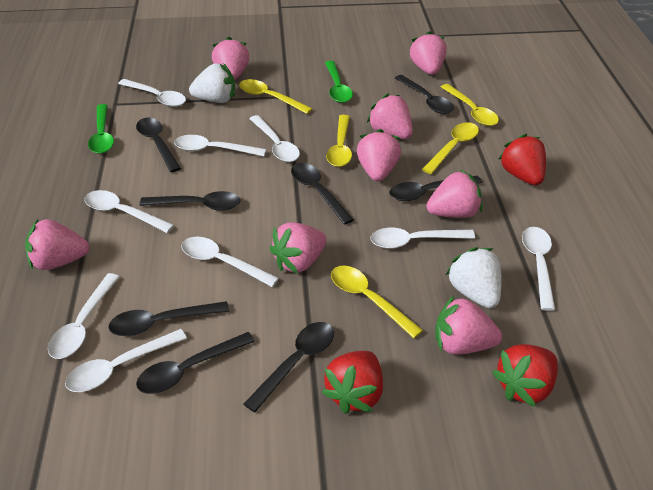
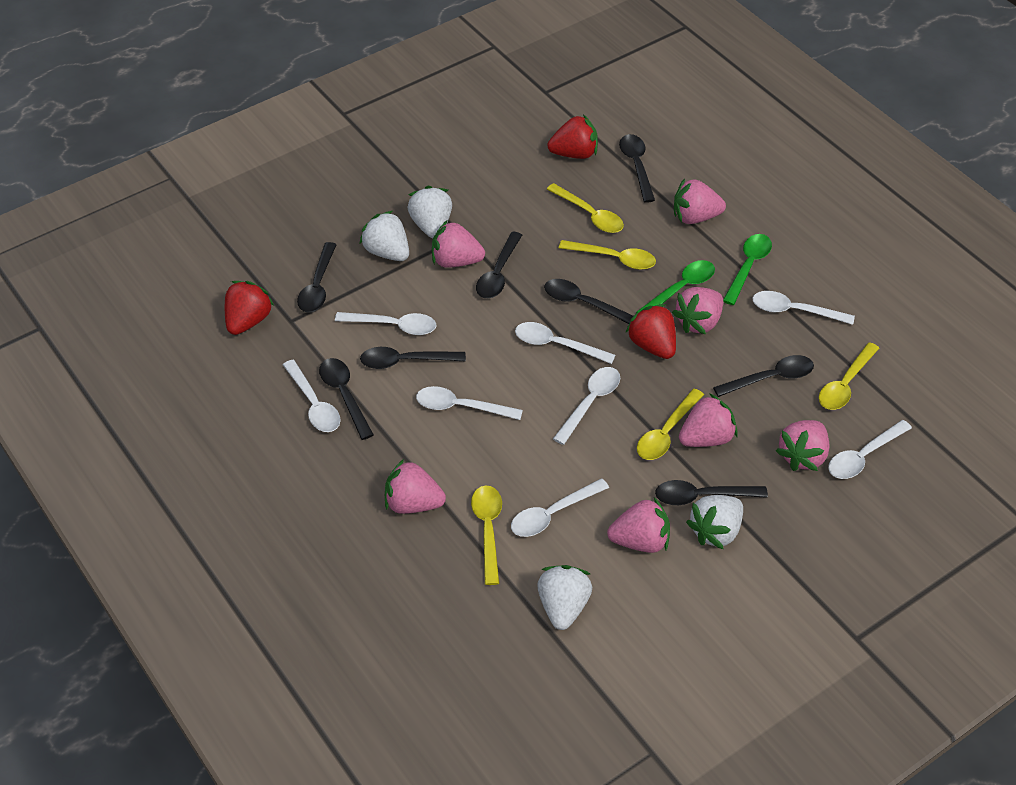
pink strawberry: 8 -> 7
white spoon: 9 -> 8
white strawberry: 2 -> 4

